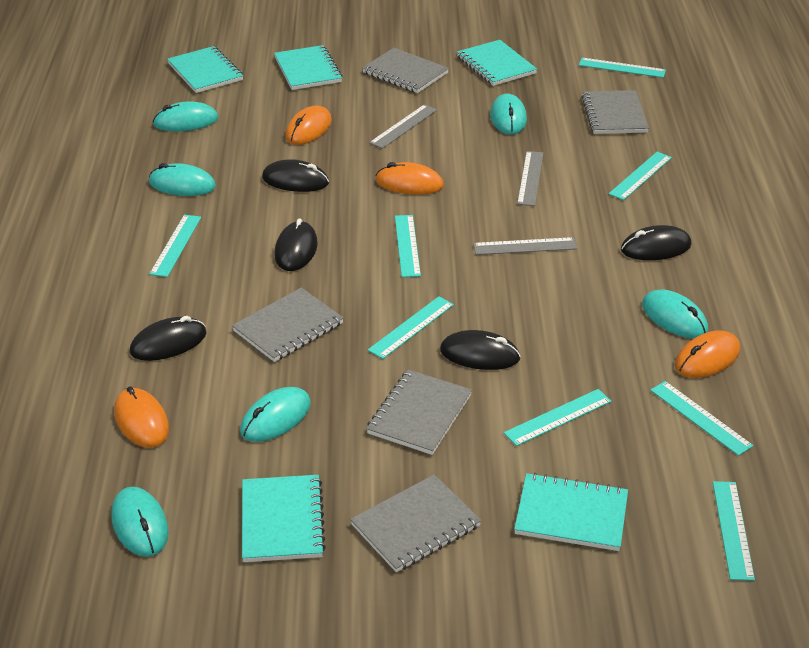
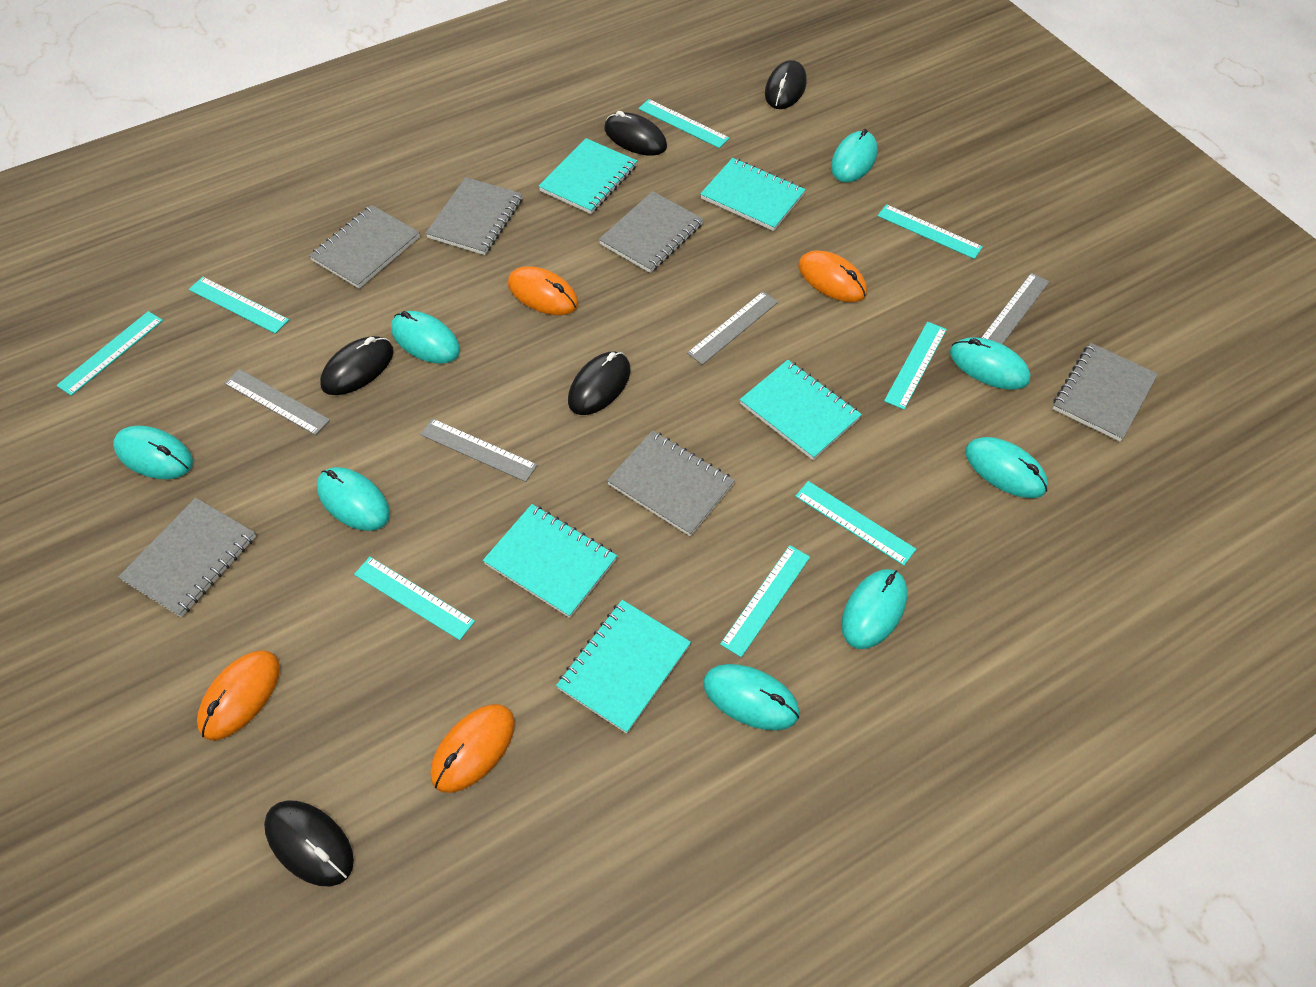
grey notebook: 5 -> 6
grey ruler: 3 -> 4
turquoise mouse: 6 -> 8

